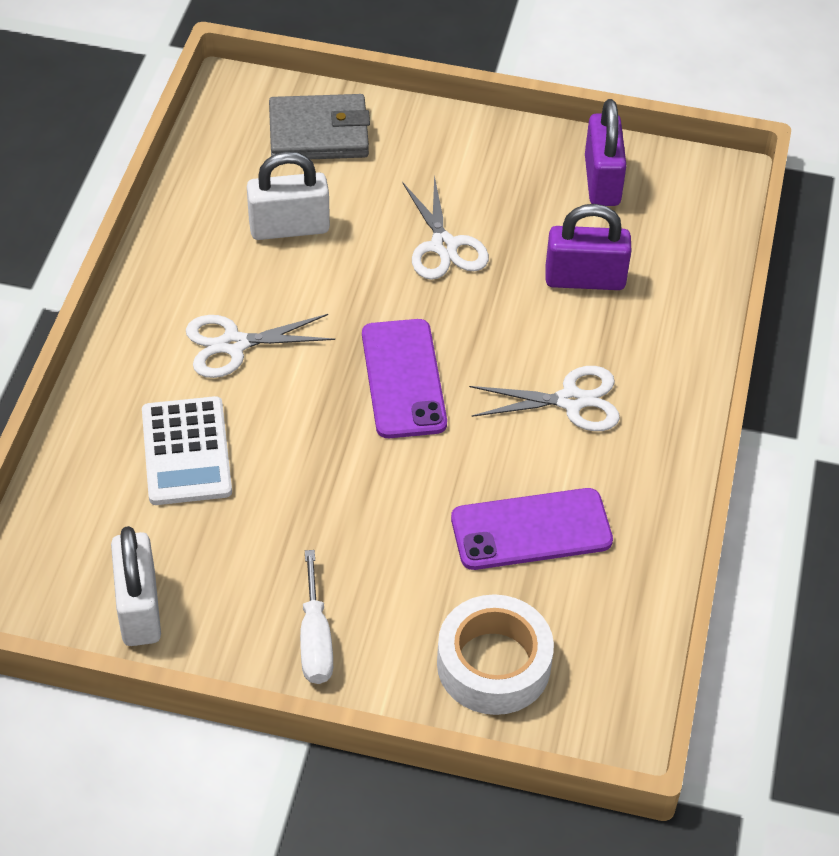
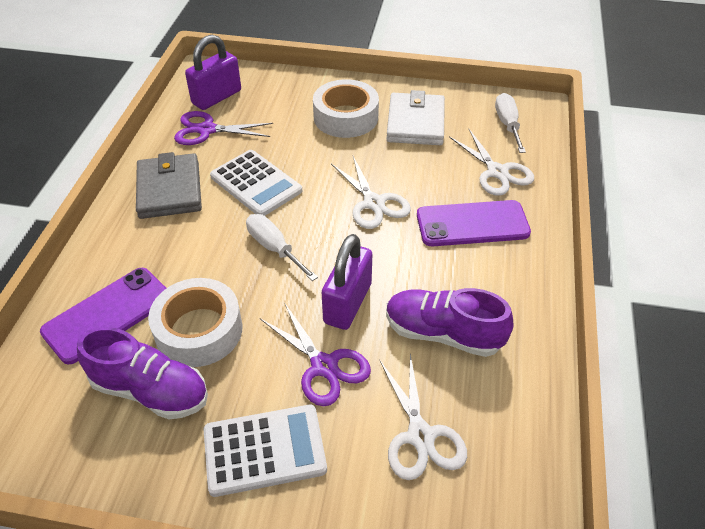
purple scissors: 0 -> 2
purple shoe: 0 -> 2
white calculator: 1 -> 2
white padlock: 2 -> 0
white screwdriver: 1 -> 2
white tape: 1 -> 2
white wallet: 0 -> 1

